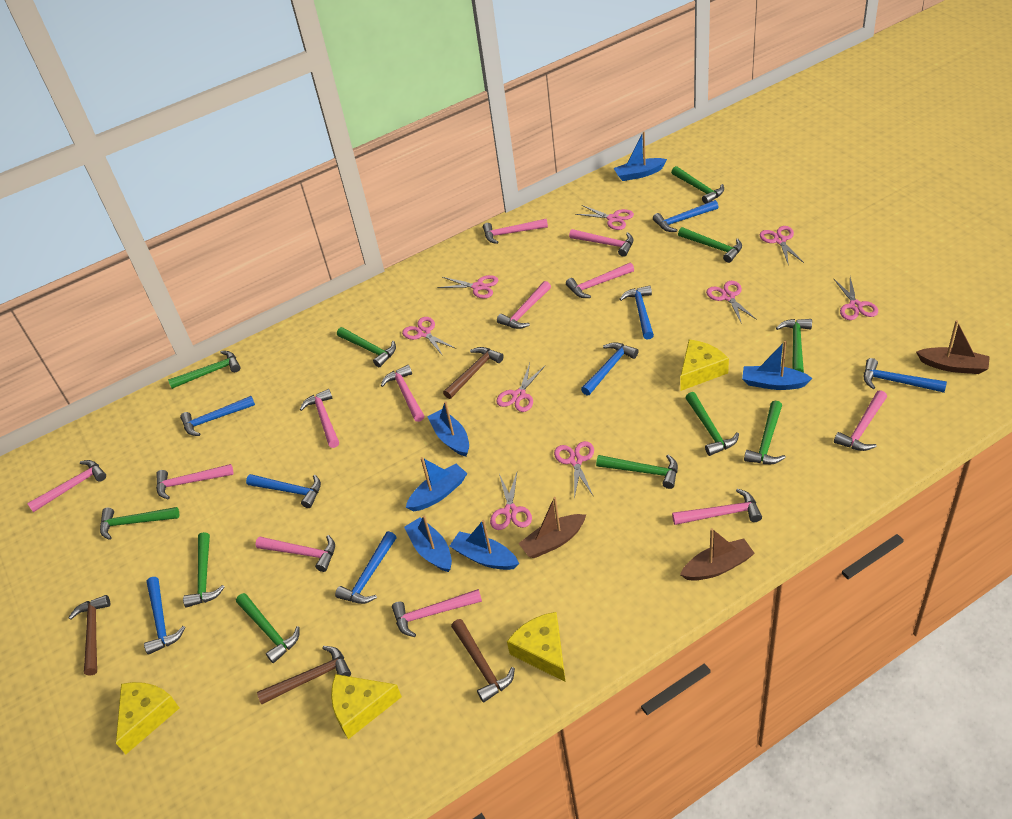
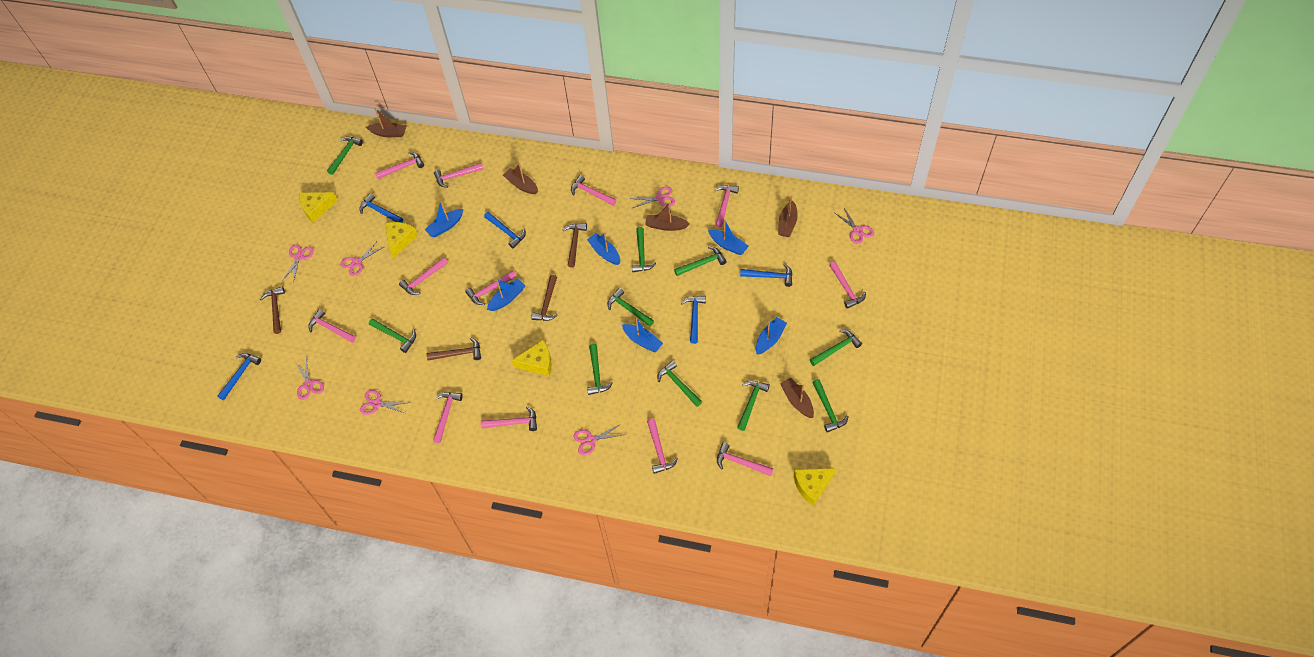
blue hammer: 8 -> 5
brown boat: 3 -> 5
green hammer: 11 -> 10
pink scissors: 9 -> 7

